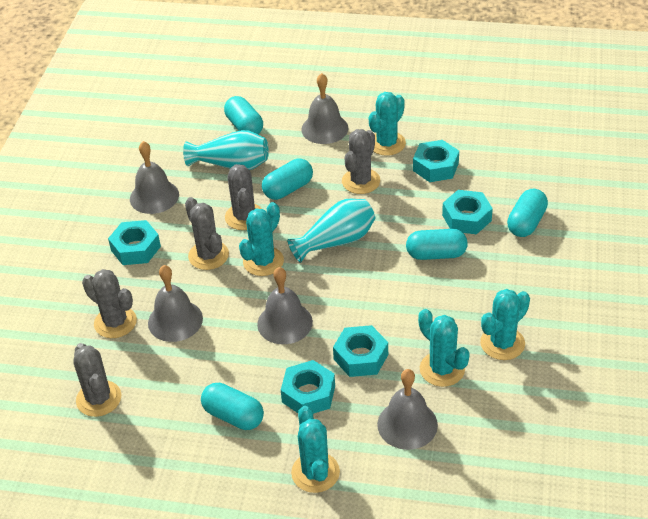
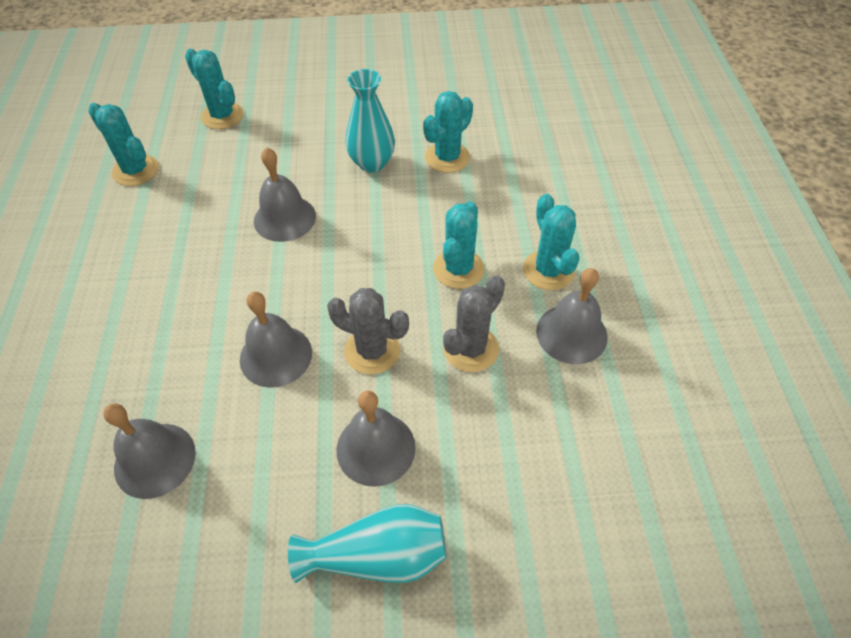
grey cactus: 5 -> 2
turquoise capsule: 5 -> 0
turquoise nut: 5 -> 0

